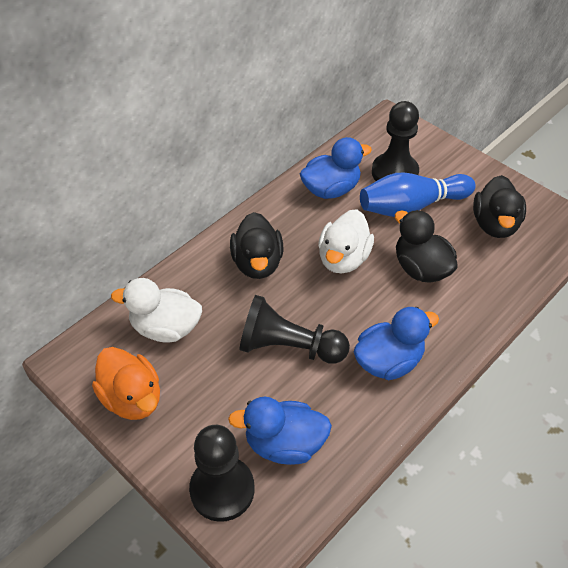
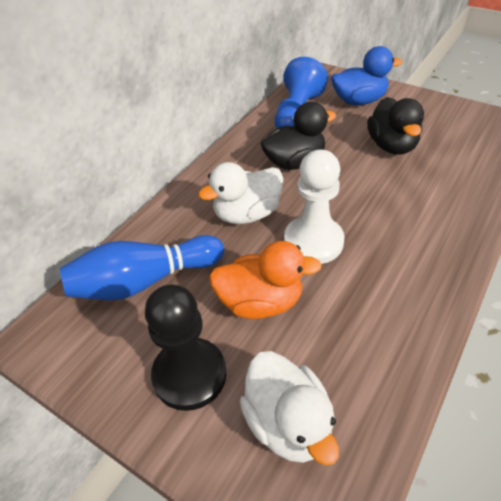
black duck: 3 -> 2
black pawn: 3 -> 1
blue duck: 3 -> 1
blue pawn: 0 -> 1
white pawn: 0 -> 1

